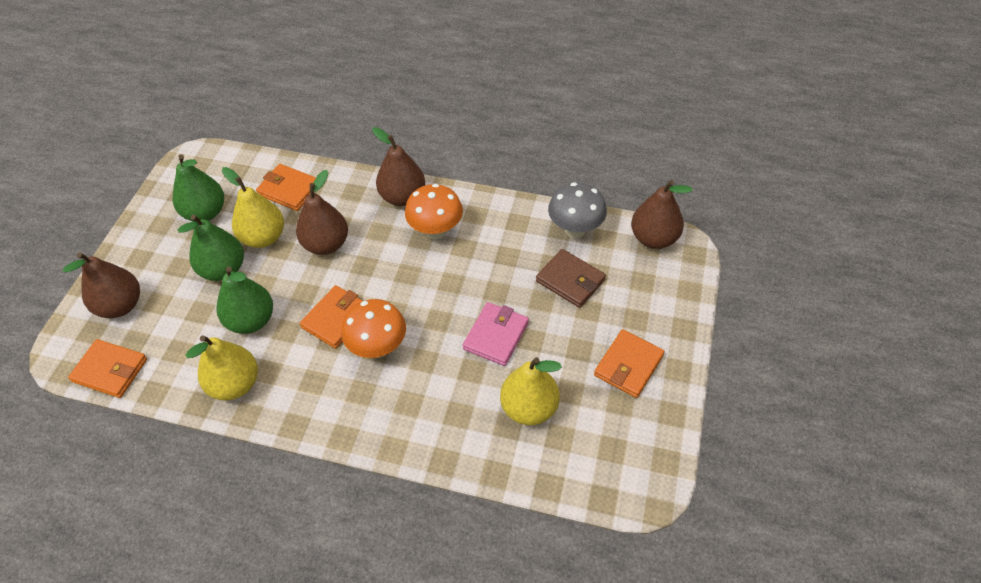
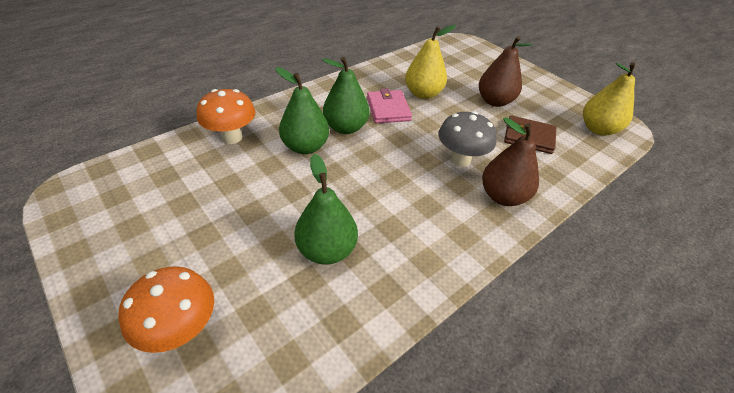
brown pear: 4 -> 2
orange wallet: 4 -> 0
yellow pear: 3 -> 2

